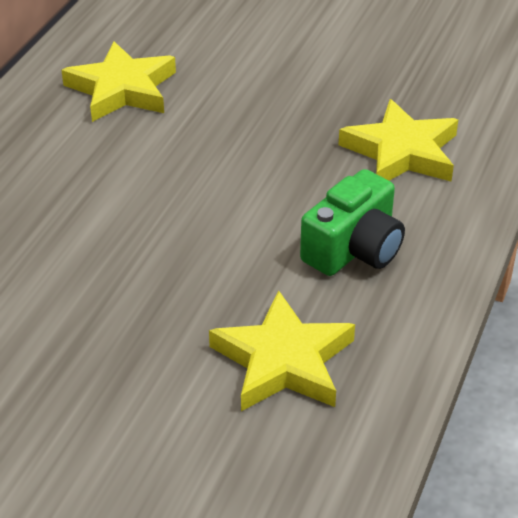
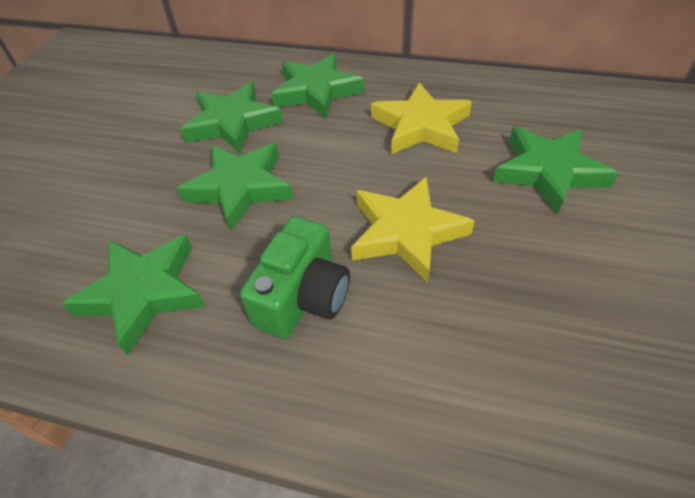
green star: 0 -> 5
yellow star: 3 -> 2

